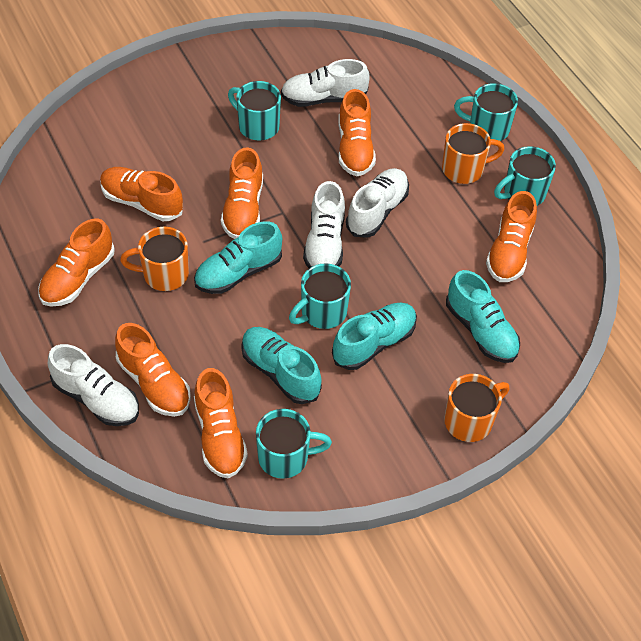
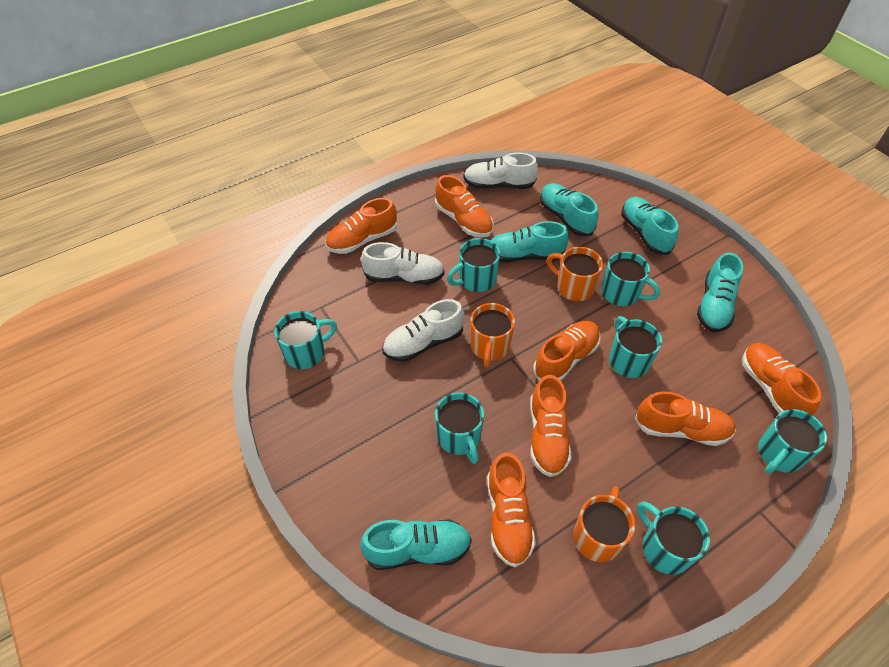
turquoise mug: 5 -> 7
turquoise shoe: 4 -> 5
white shoe: 4 -> 3

